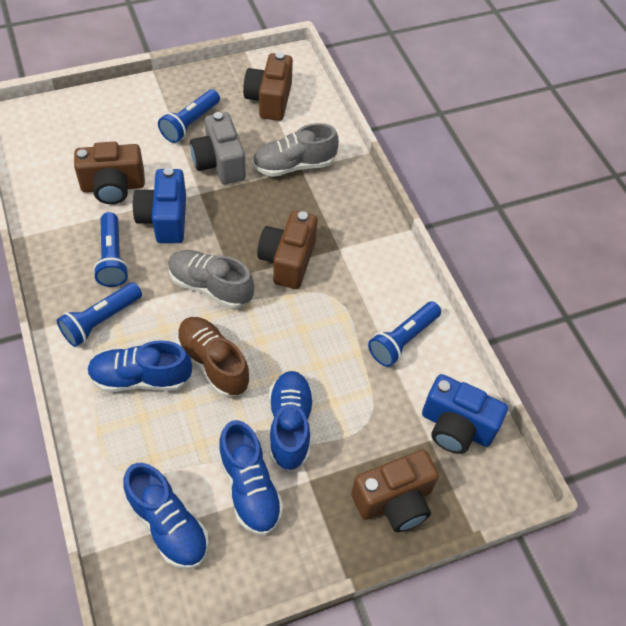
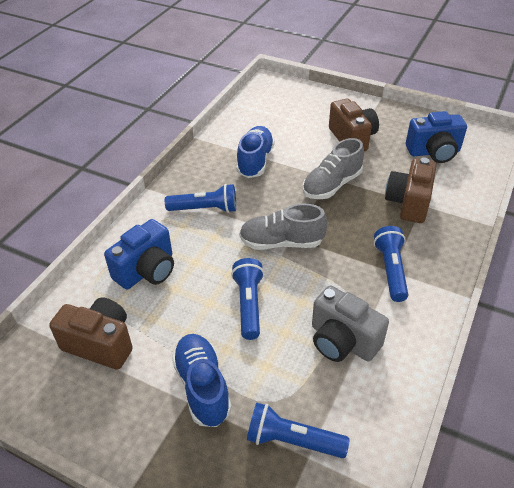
blue shoe: 4 -> 2
brown camera: 4 -> 3
brown shoe: 1 -> 0

